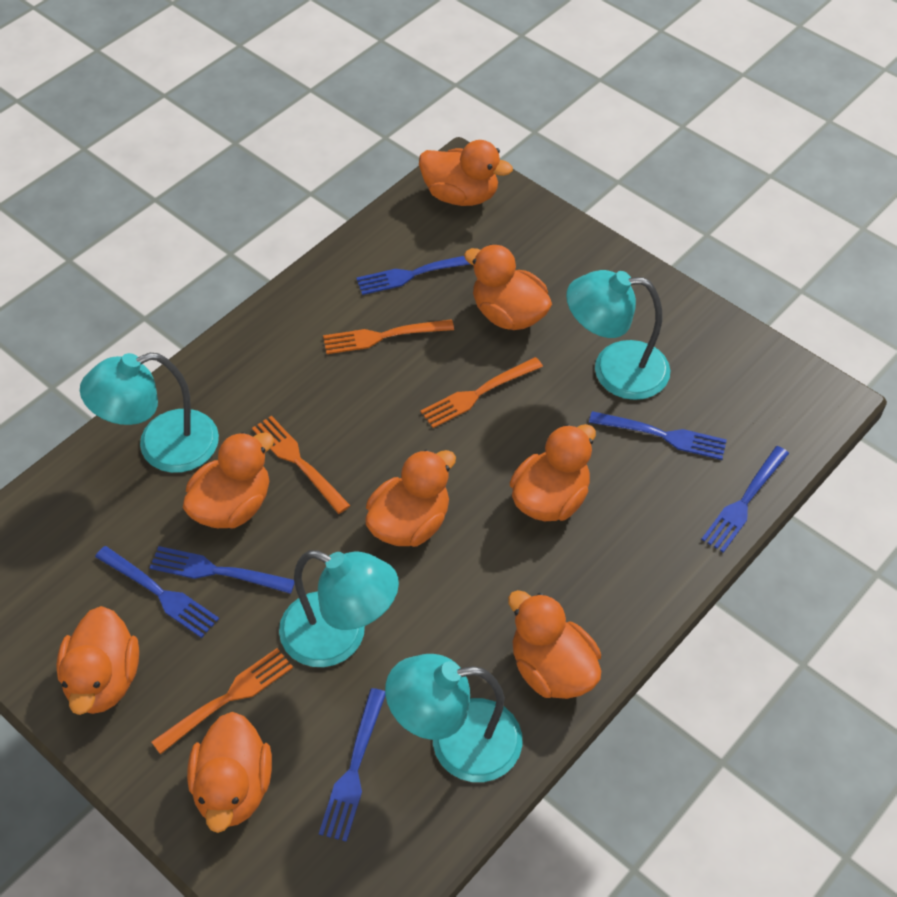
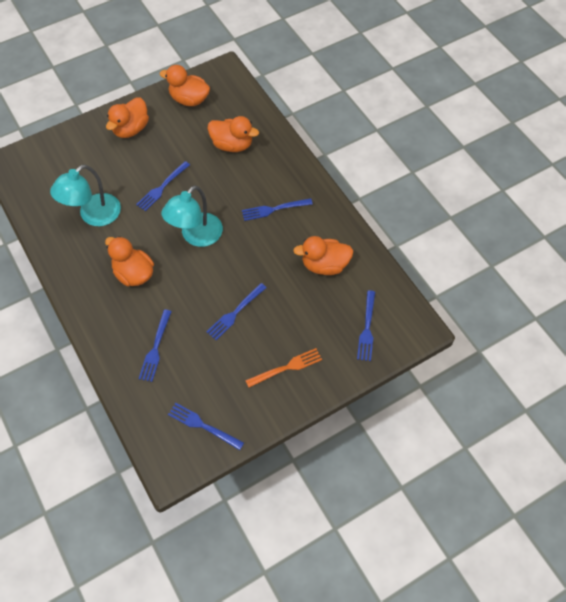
orange duck: 8 -> 5
orange fork: 4 -> 1
turquoise lamp: 4 -> 2

